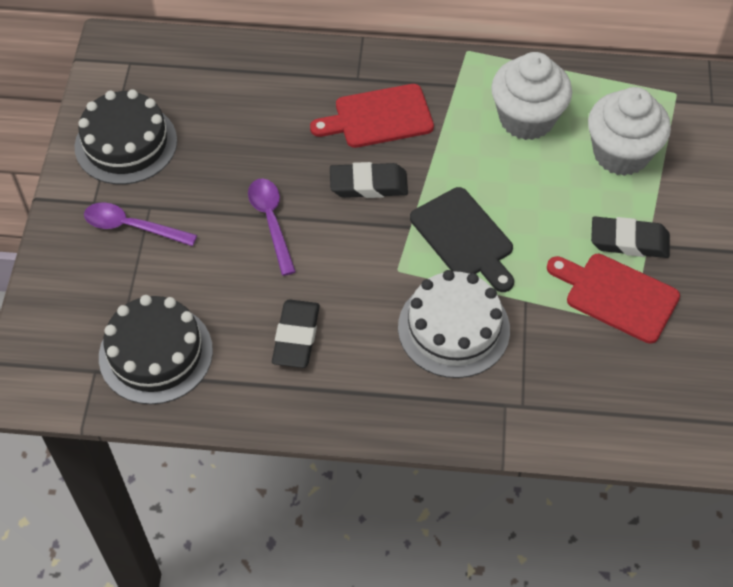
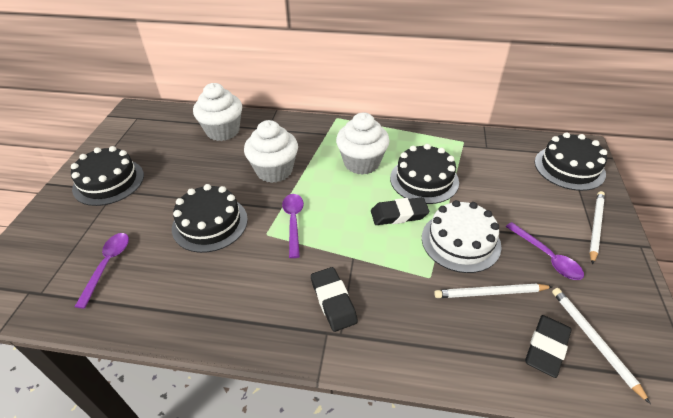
black cake: 2 -> 4
black cutting board: 1 -> 0
purple spoon: 2 -> 3
red cutting board: 2 -> 0
white cupcake: 2 -> 3
white pencil: 0 -> 3

